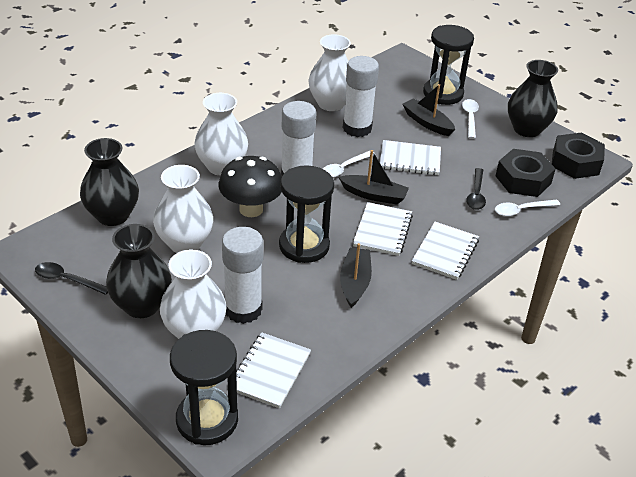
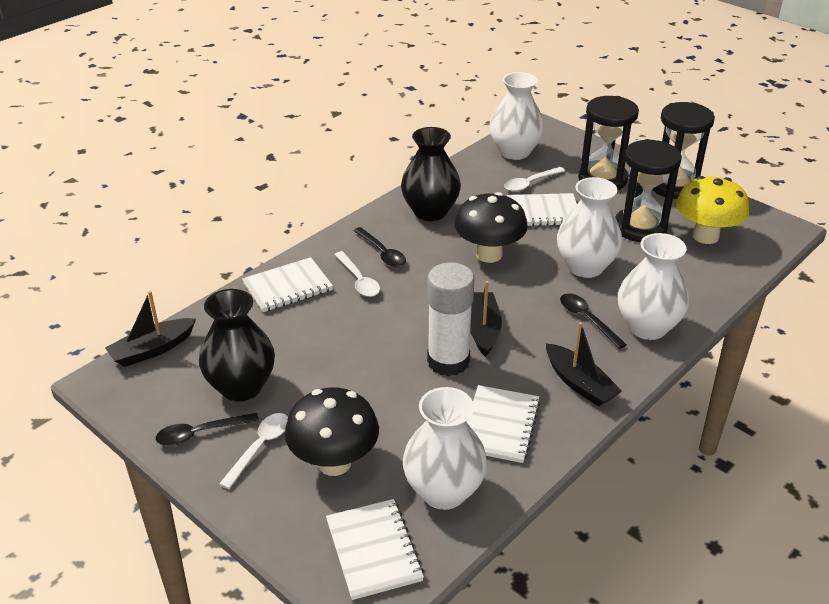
black mushroom: 1 -> 2
black nut: 2 -> 0
black spoon: 2 -> 3
black vase: 3 -> 2
white glue stick: 3 -> 1
yellow mushroom: 0 -> 1

